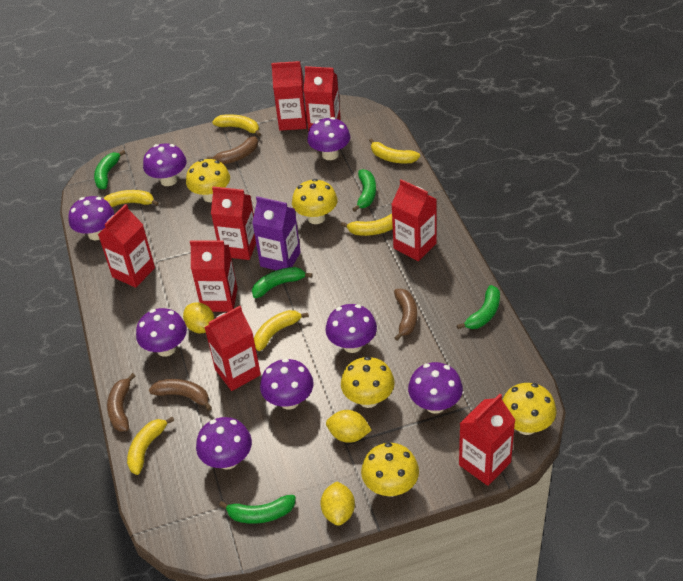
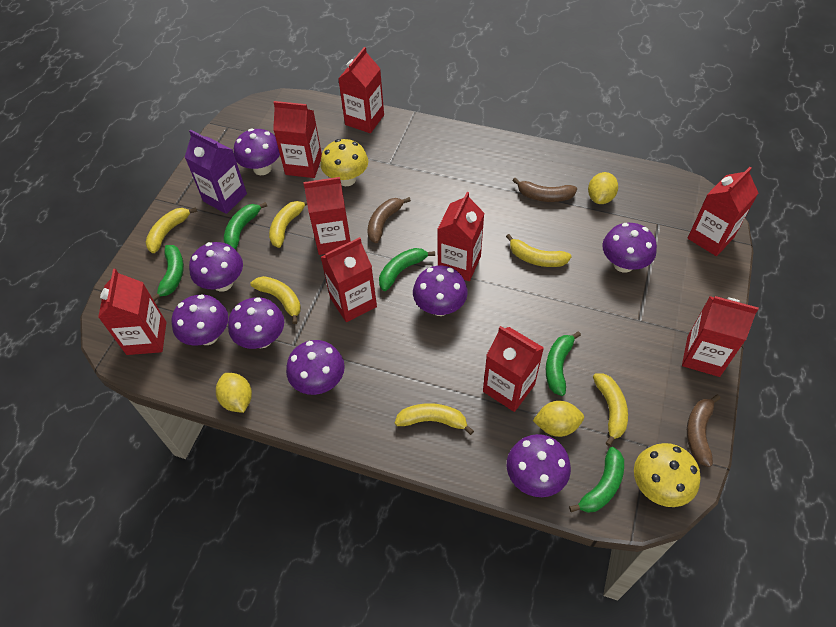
brown banana: 4 -> 3
red carton: 8 -> 9
yellow mushroom: 5 -> 2

